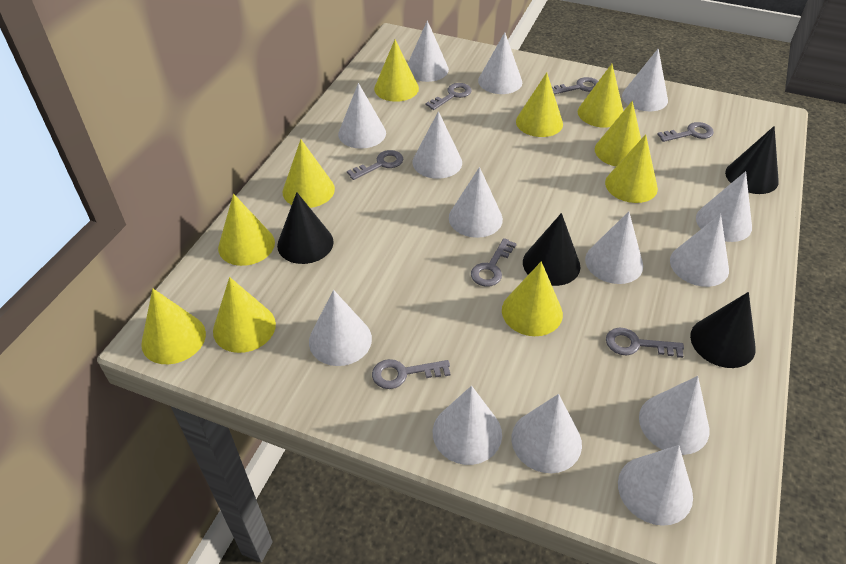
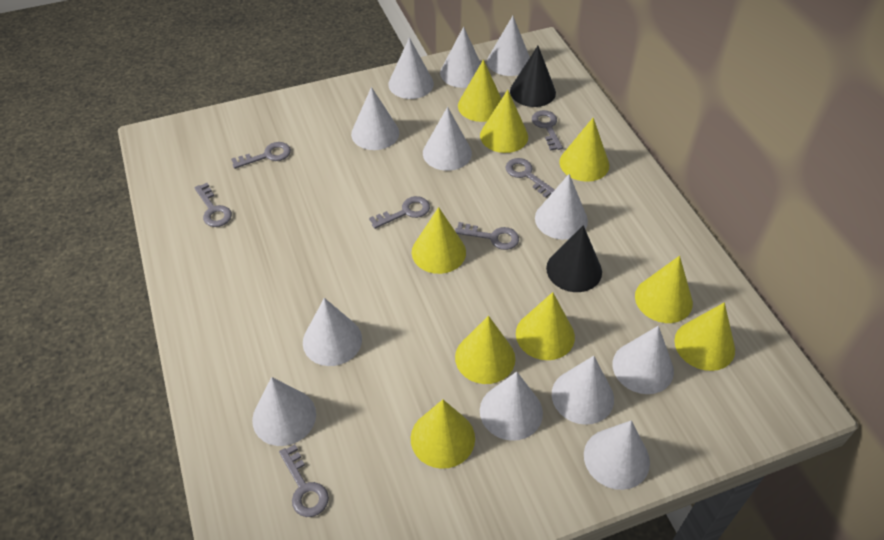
black cone: 4 -> 2
white cone: 14 -> 12
yellow cone: 10 -> 9

